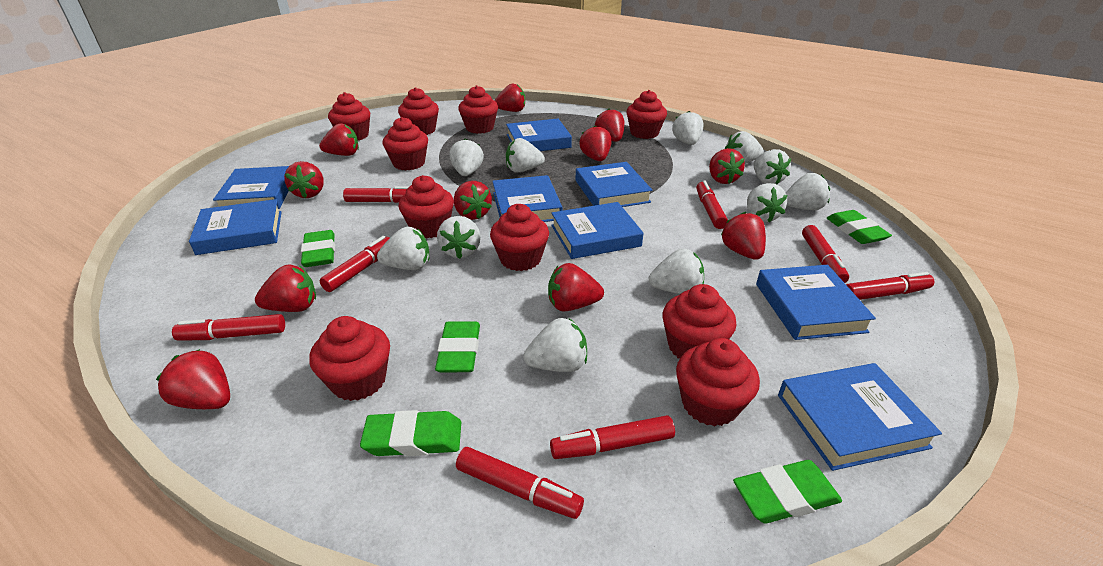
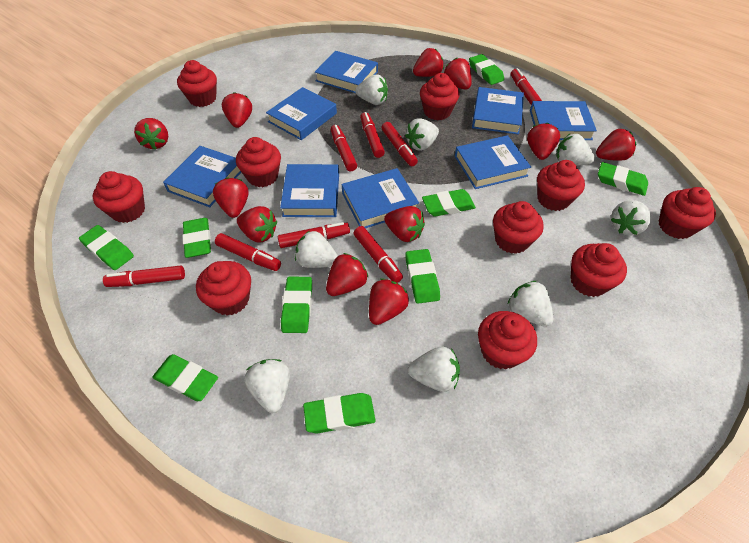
green eraser: 5 -> 9
white strawberry: 11 -> 8

